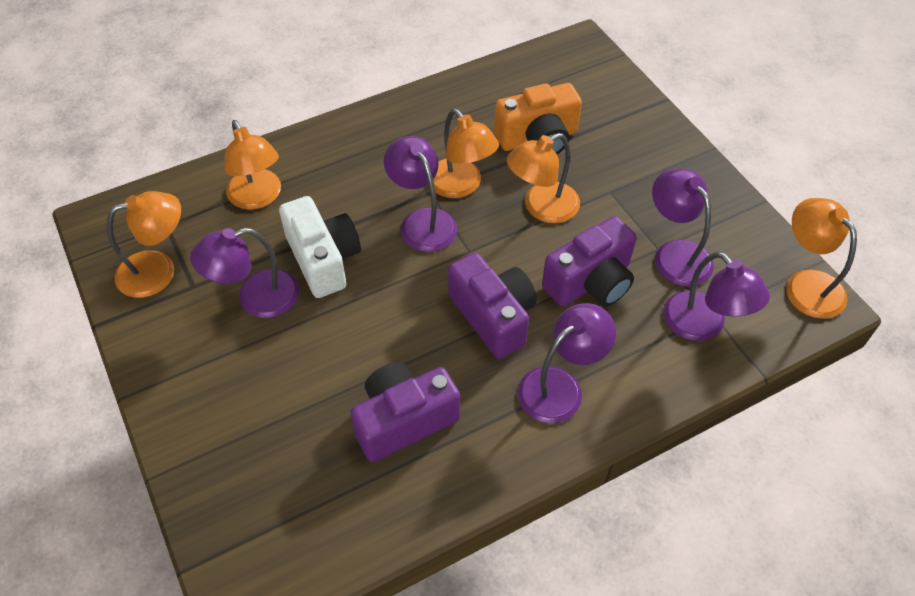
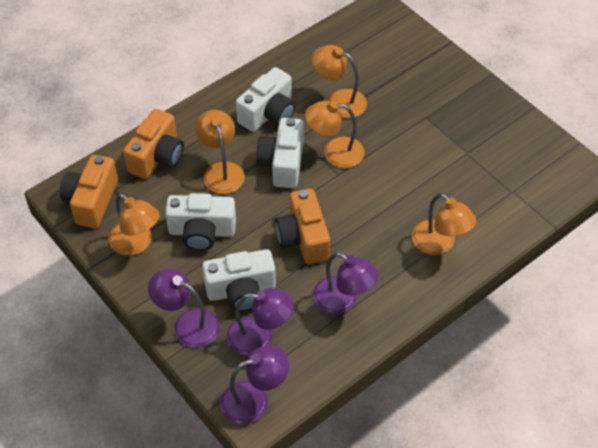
orange camera: 1 -> 3
purple camera: 3 -> 0
purple lamp: 5 -> 4
white camera: 1 -> 4

